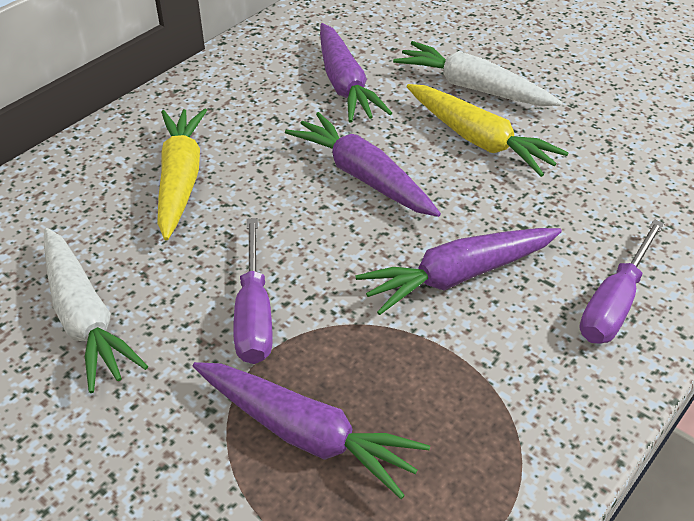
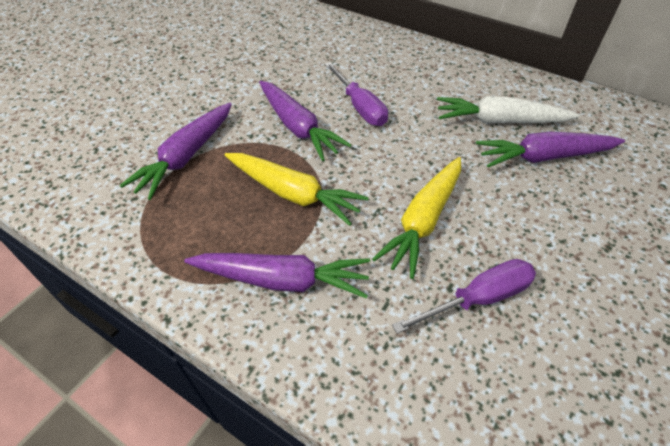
white carrot: 2 -> 1

